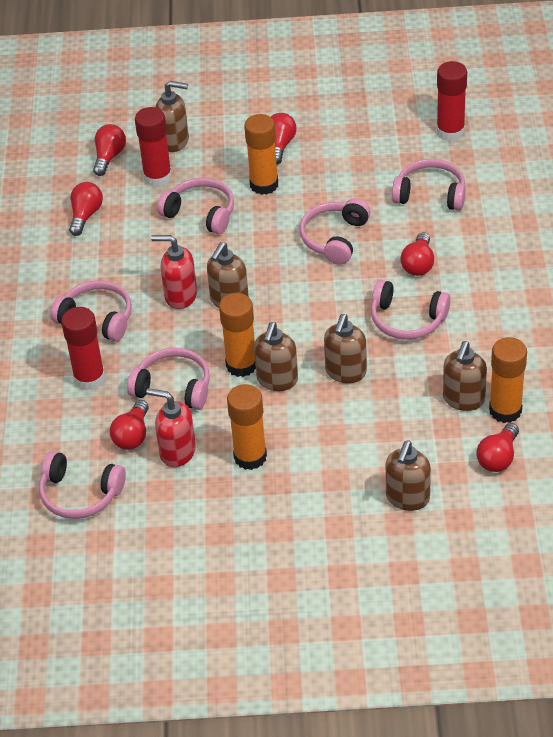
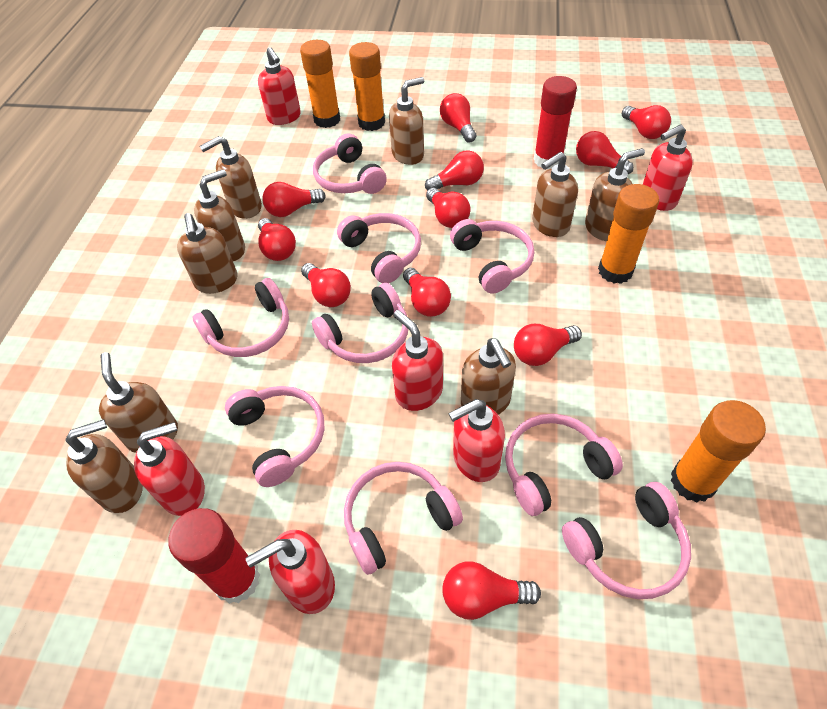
brown soap dispenser: 6 -> 9
pink headphones: 7 -> 9
red glue stick: 3 -> 2
red light bulb: 6 -> 11
red soap dispenser: 2 -> 6

